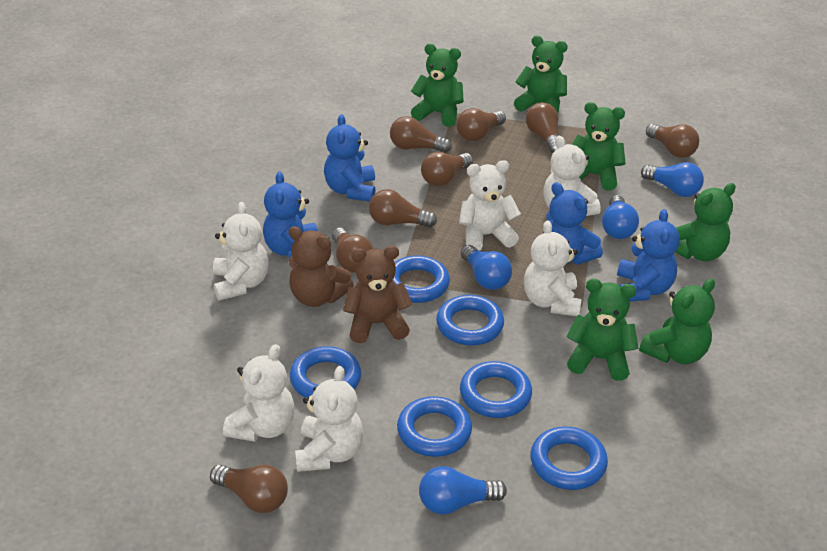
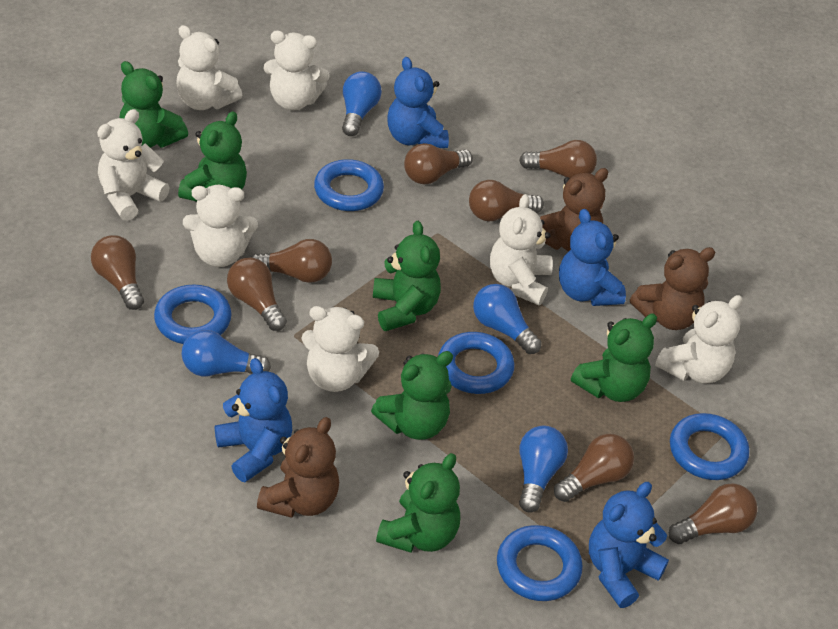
blue ring: 6 -> 5
brown teddy bear: 2 -> 3
white teddy bear: 6 -> 7

